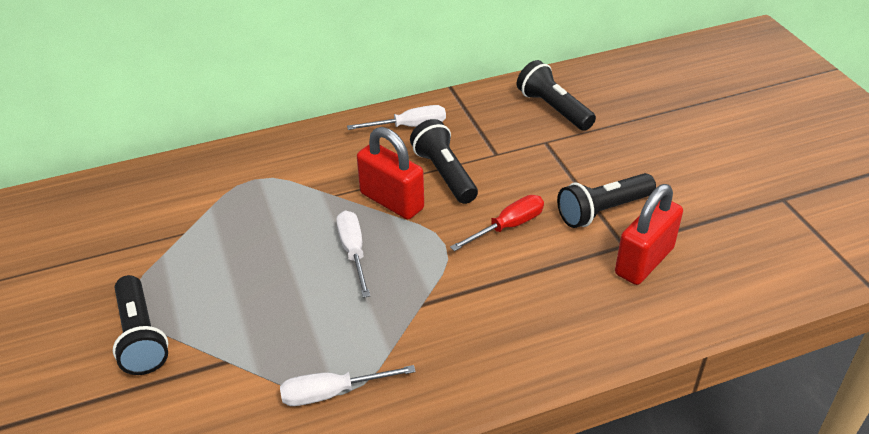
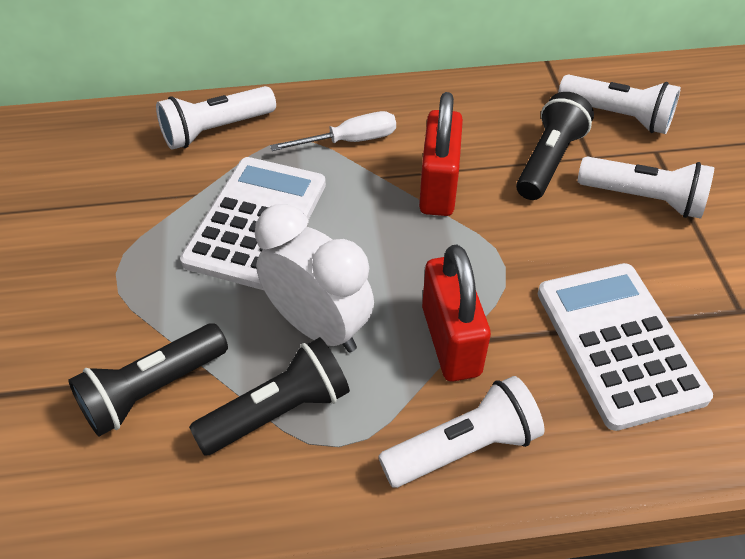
black flashlight: 4 -> 3
red screwdriver: 1 -> 0
white calculator: 0 -> 2
white clock: 0 -> 1
white flashlight: 0 -> 4
white screwdriver: 3 -> 1

